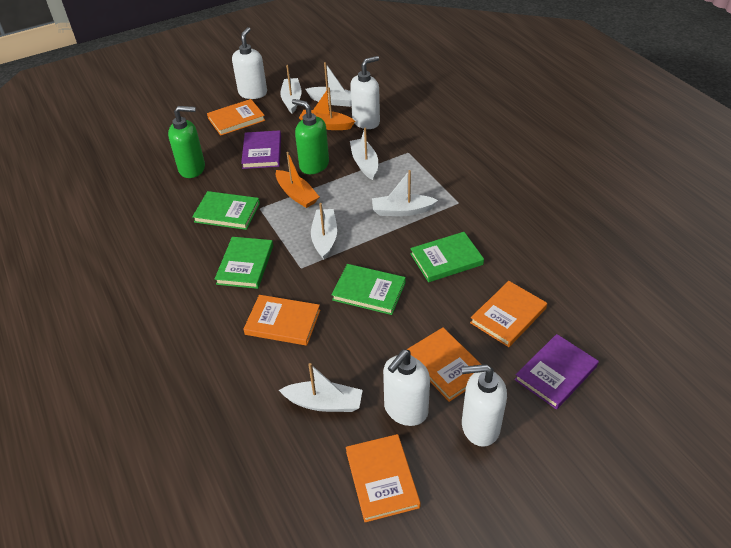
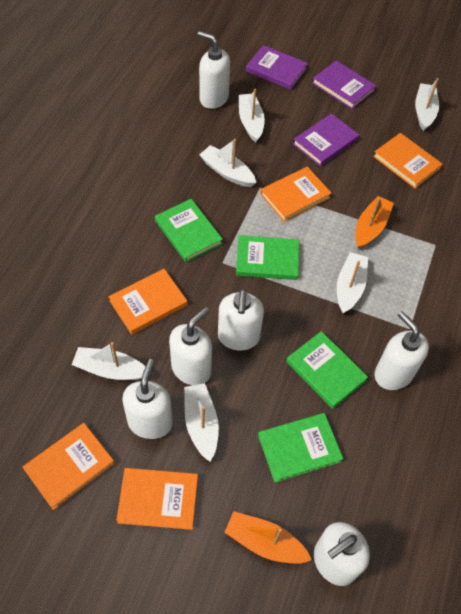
green soap dispenser: 2 -> 0
purple book: 2 -> 3
white soap dispenser: 4 -> 6

